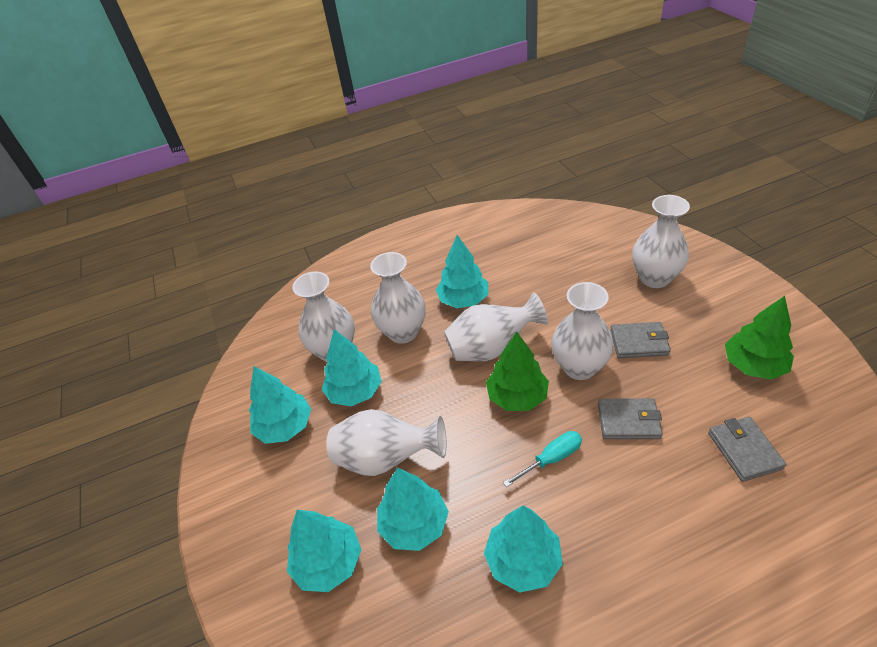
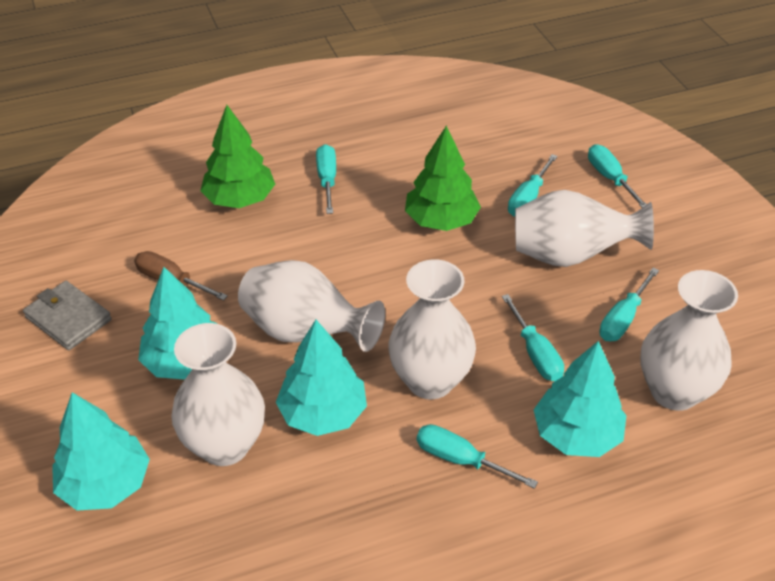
brown screwdriver: 0 -> 1
grey wallet: 3 -> 1
turquoise screwdriver: 1 -> 6
turquoise tree: 6 -> 4
white vase: 6 -> 5

